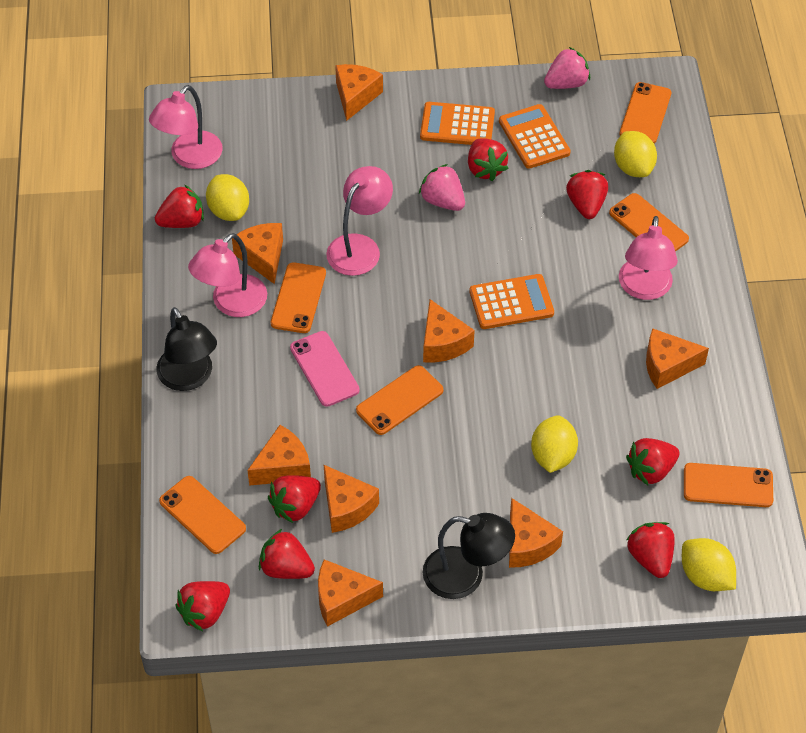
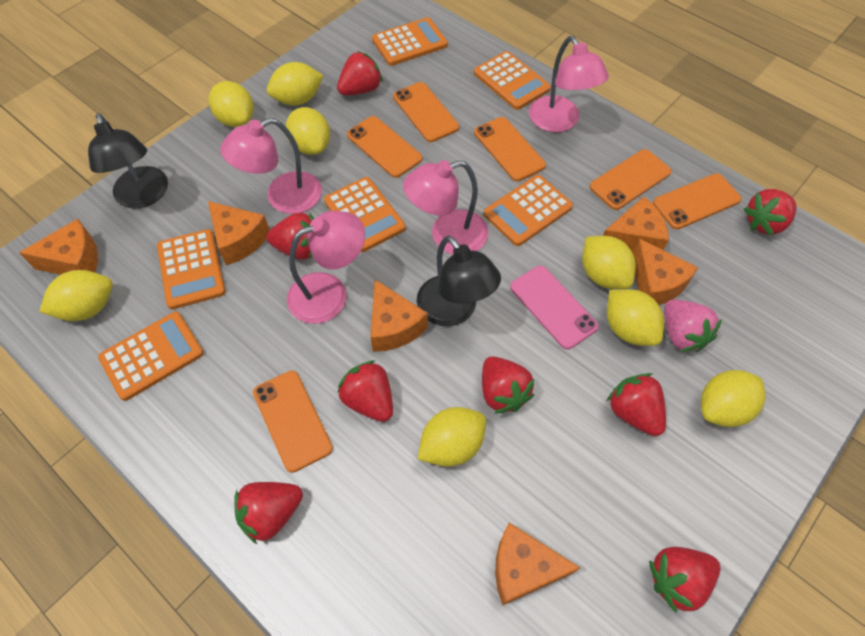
orange calculator: 3 -> 6
orange cheese: 8 -> 6
pink strawberry: 2 -> 1
yellow lemon: 4 -> 8

